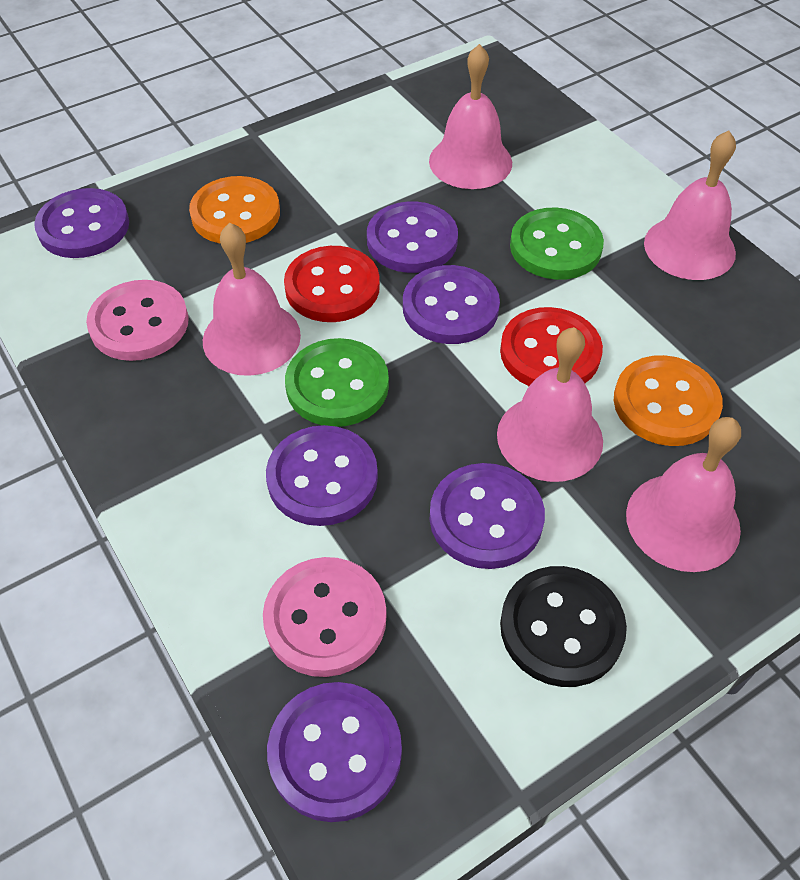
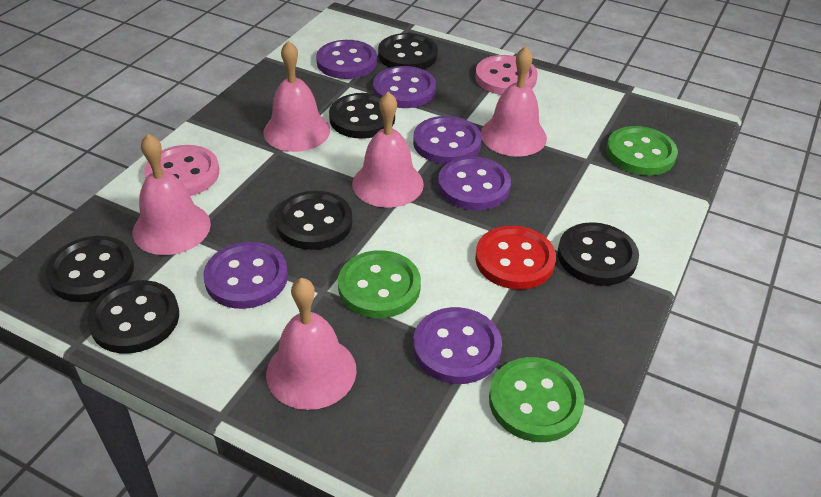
black button: 1 -> 6
green button: 2 -> 3
orange button: 2 -> 0
red button: 2 -> 1

